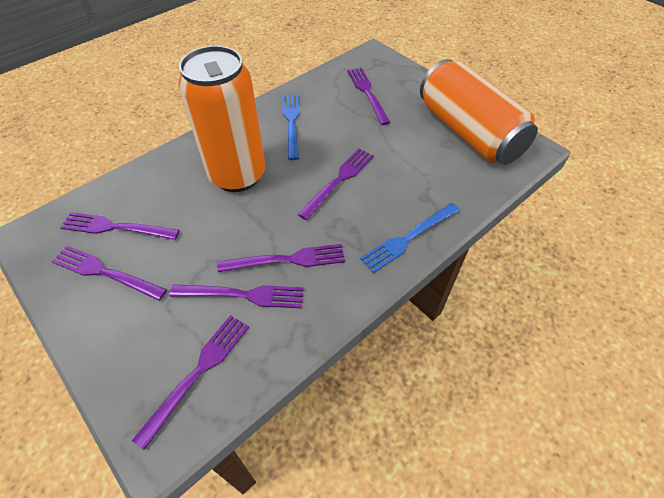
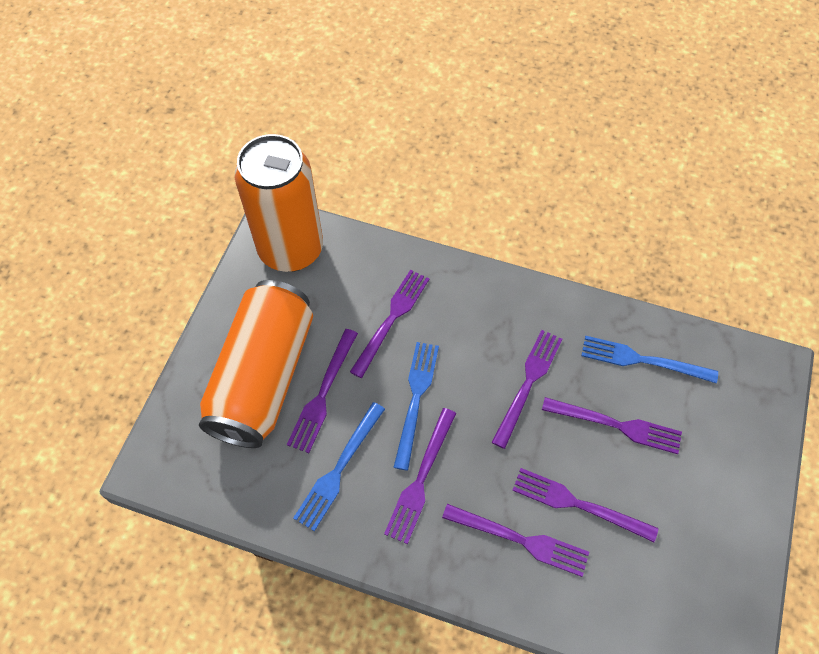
blue fork: 2 -> 3

